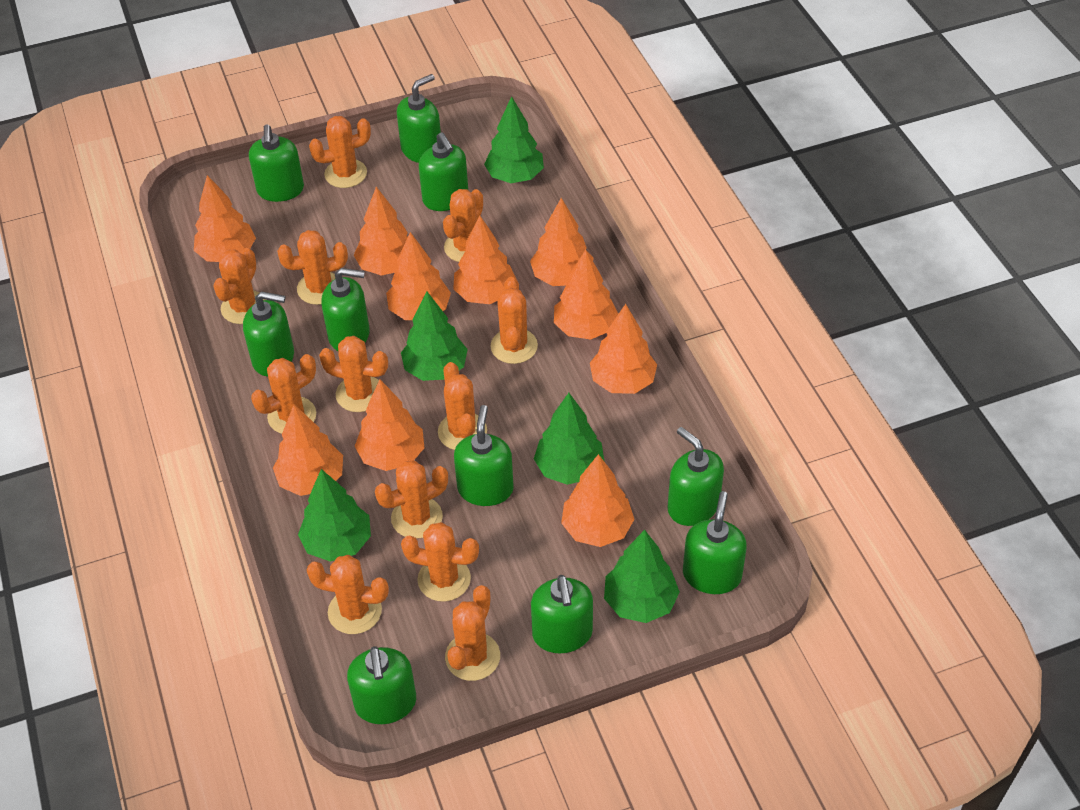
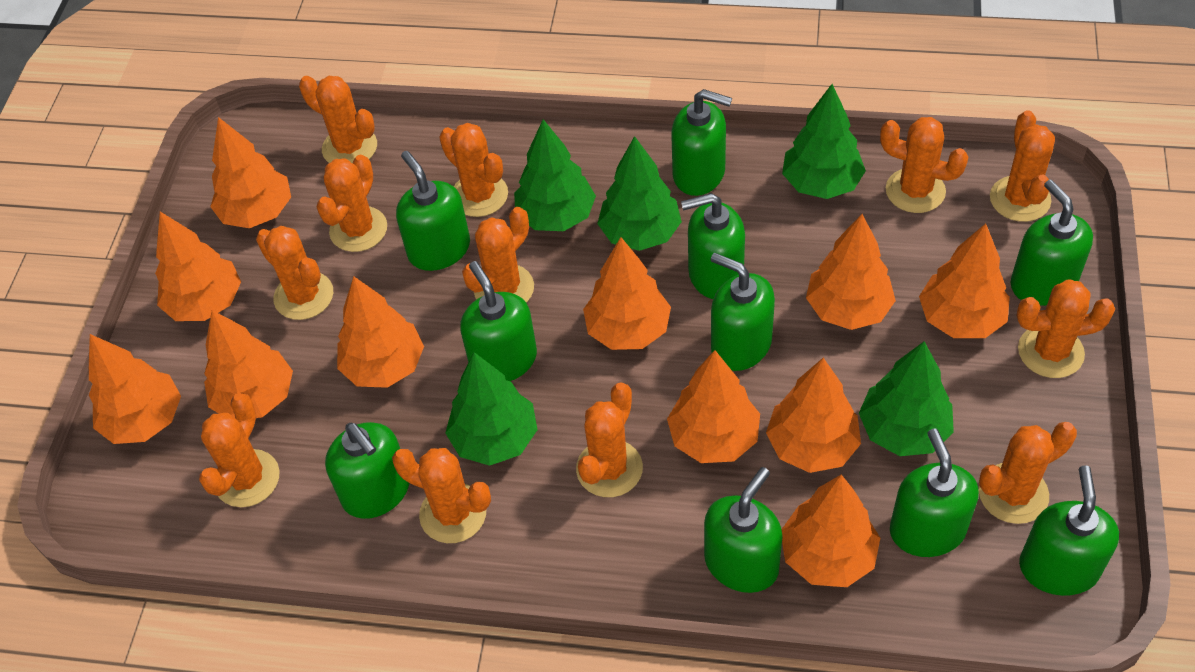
orange tree: 10 -> 11

